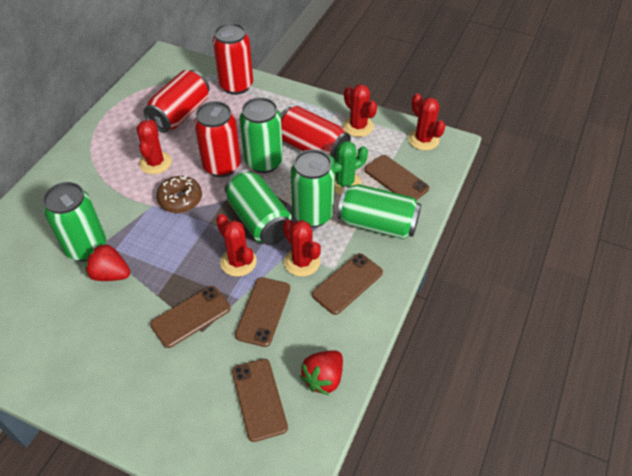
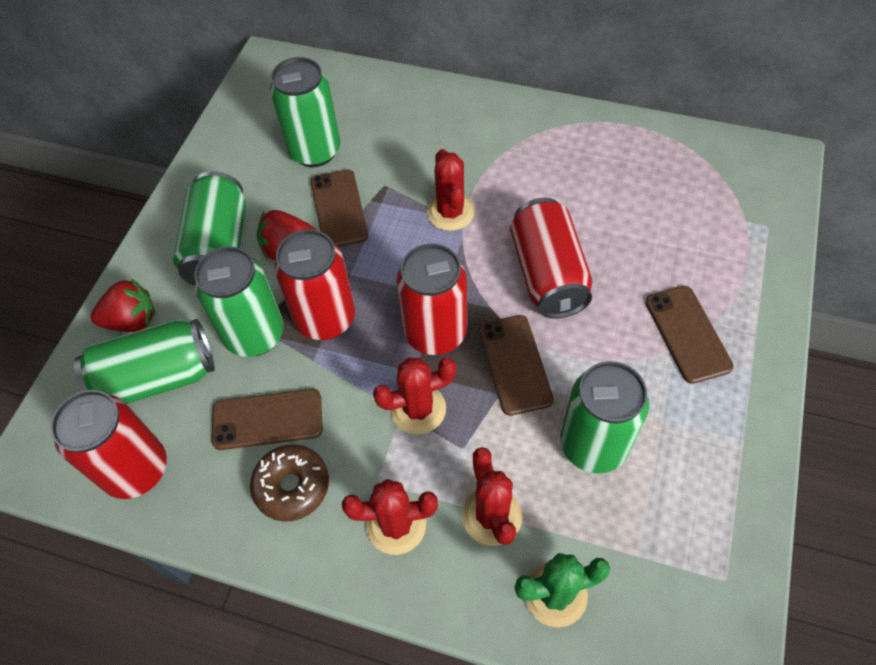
brown phone: 5 -> 4
red cactus: 5 -> 4

